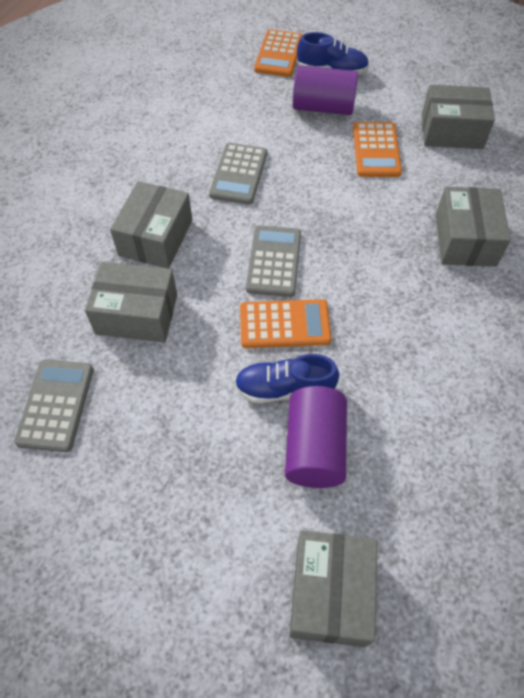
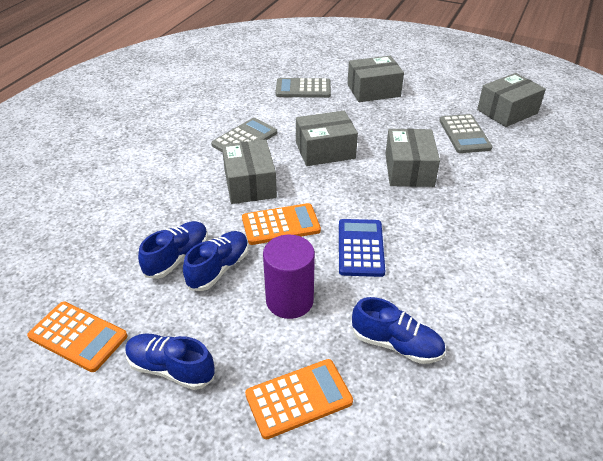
blue calculator: 0 -> 1
blue shoe: 2 -> 4
purple cylinder: 2 -> 1

